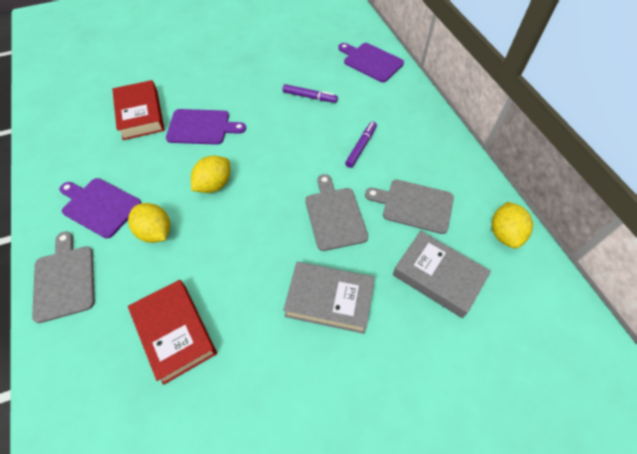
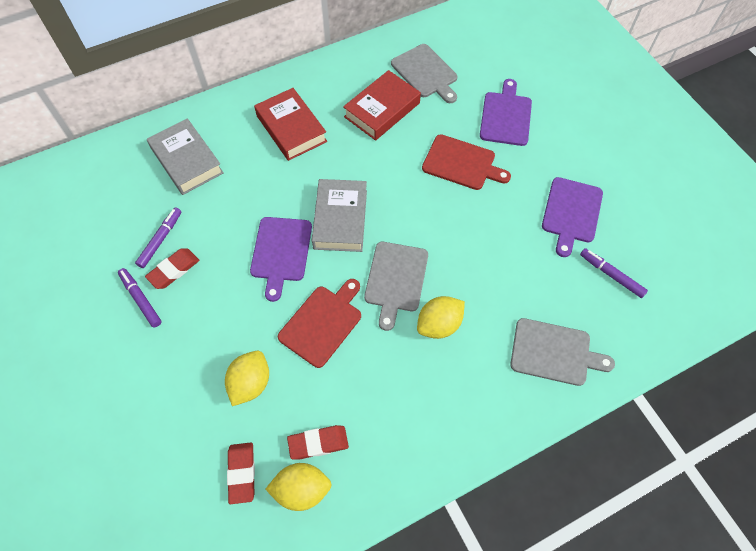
purple marker: 2 -> 3
red cutting board: 0 -> 2
red eraser: 0 -> 3

